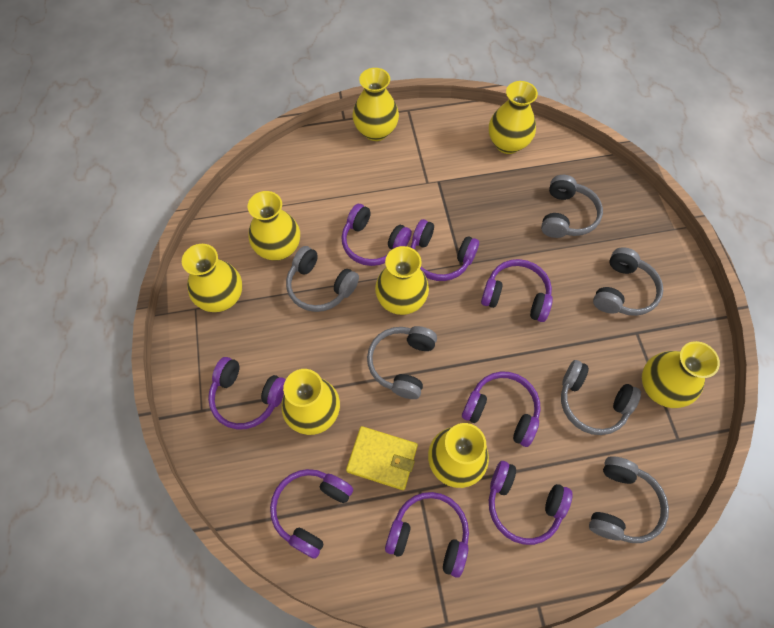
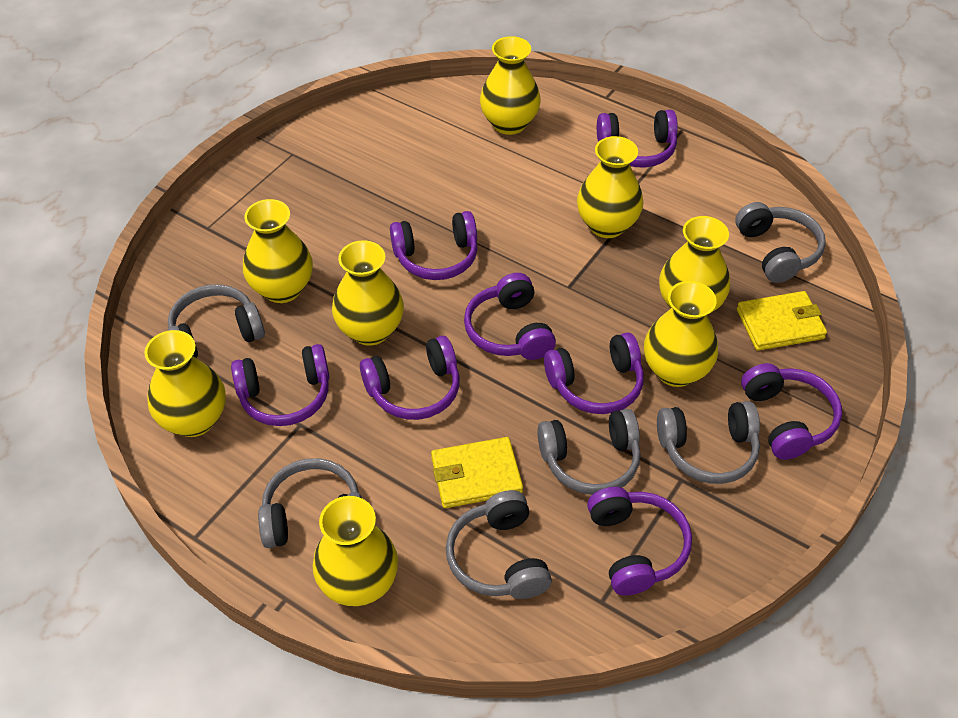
yellow wallet: 1 -> 2

